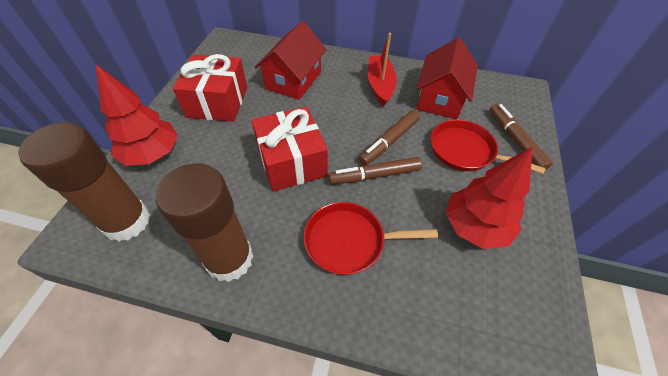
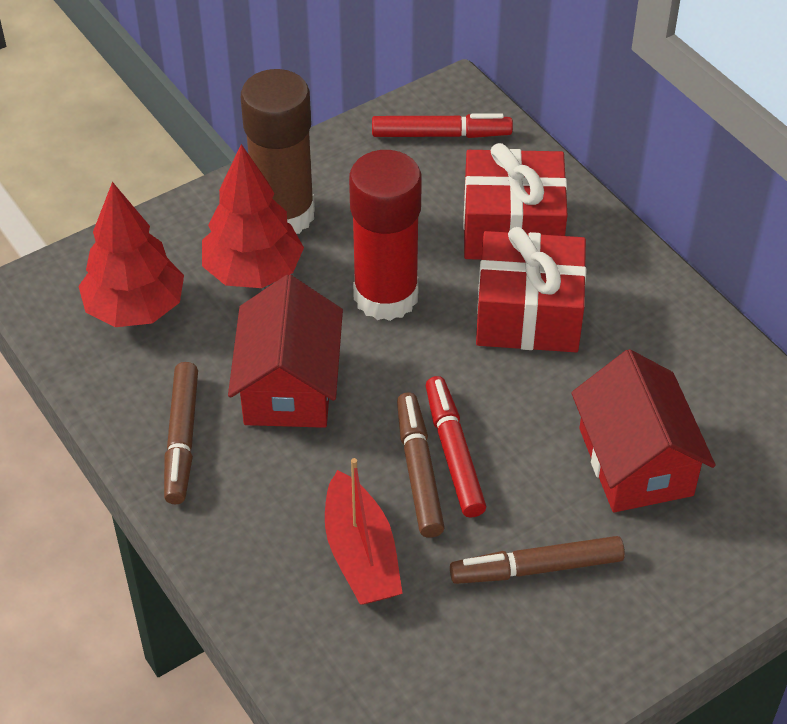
brown glue stick: 2 -> 1
red glue stick: 0 -> 1
red marker: 0 -> 2
red pan: 2 -> 0

